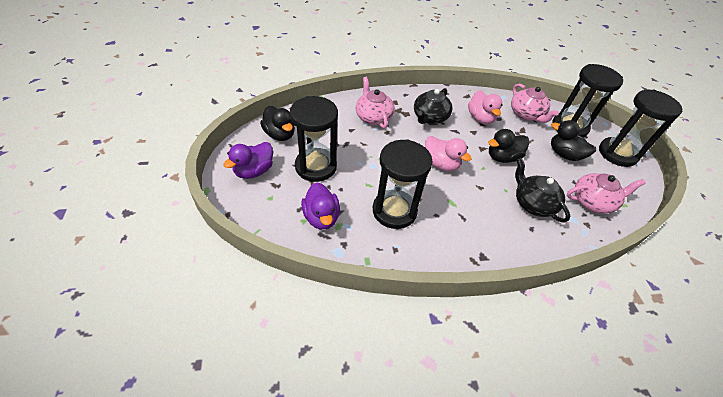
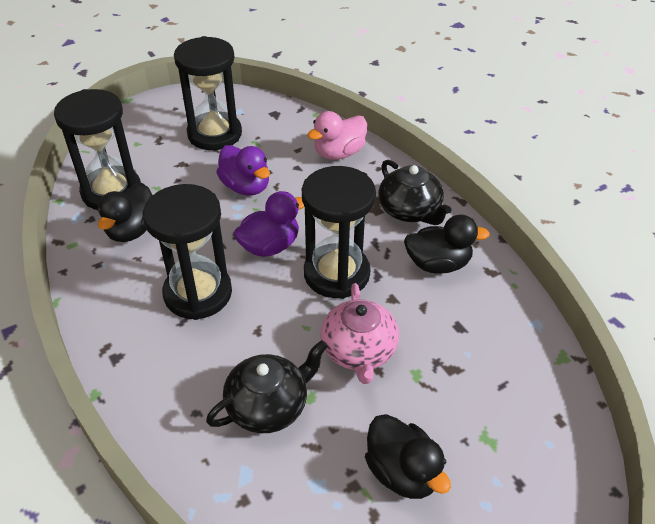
pink duck: 2 -> 1
pink teapot: 3 -> 1

